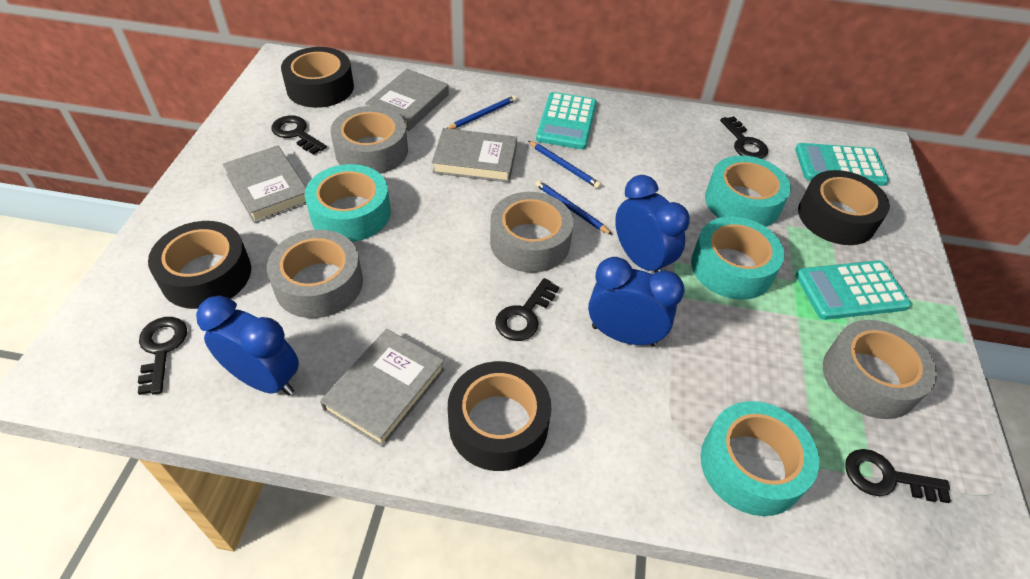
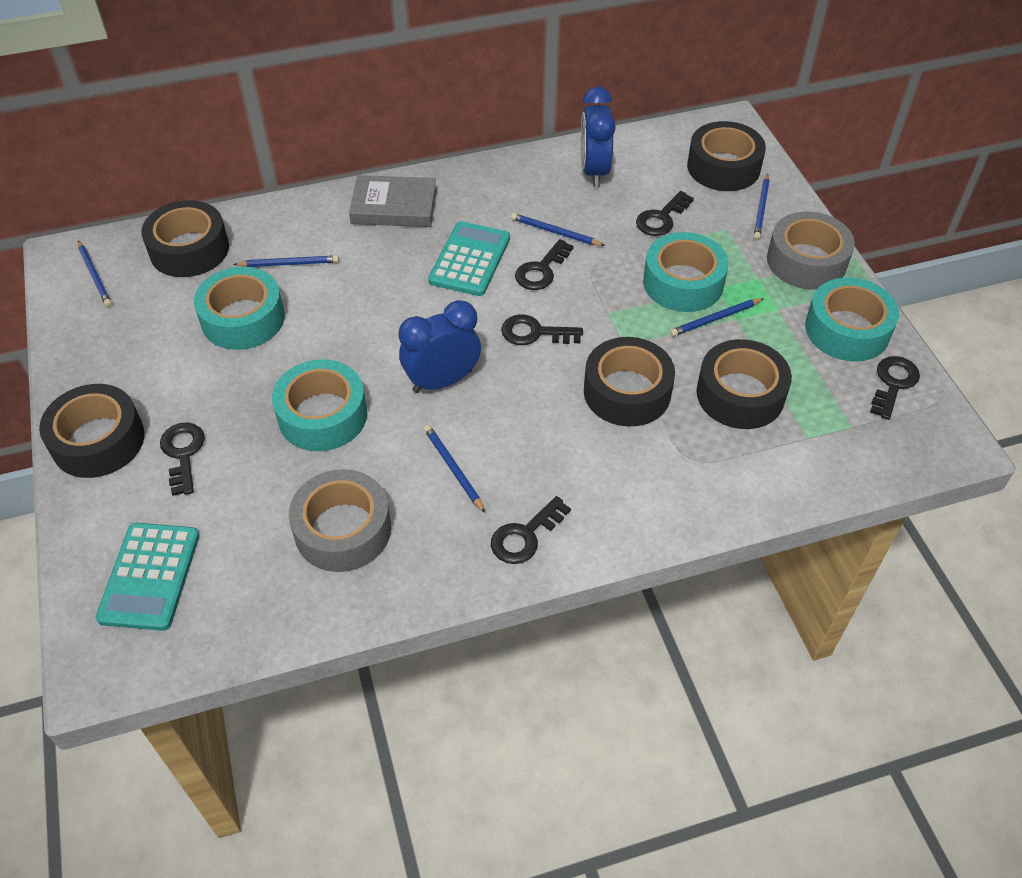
black key: 5 -> 6
black tape: 4 -> 5
blue clock: 3 -> 2
blue pencil: 3 -> 6
grey book: 4 -> 1
grey tape: 4 -> 2
turquoise calculator: 3 -> 2

